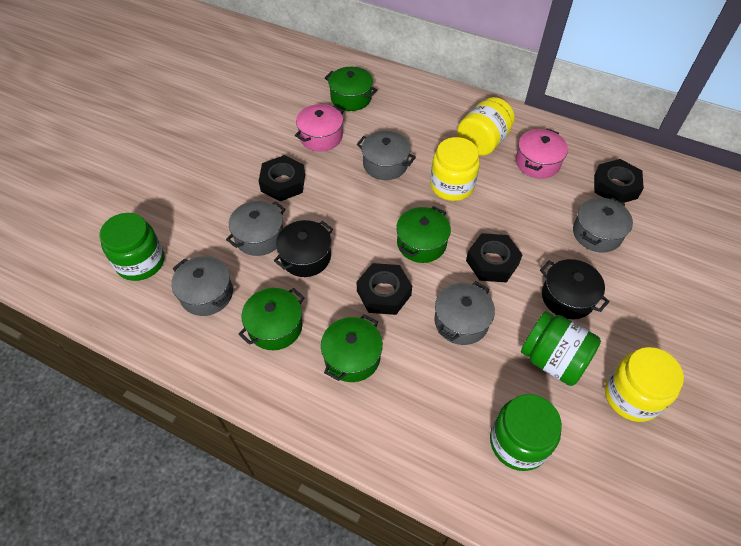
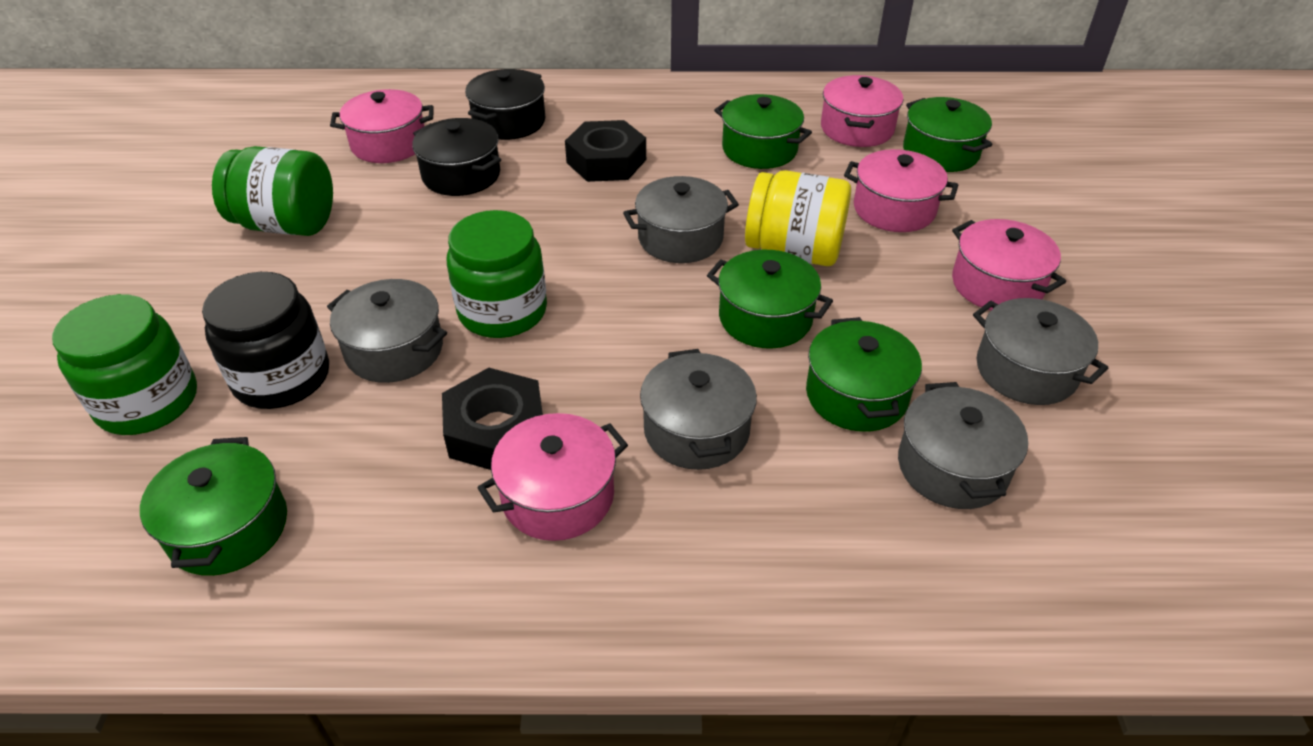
black jar: 0 -> 1
black nut: 4 -> 2
green pot: 4 -> 5
pink pot: 2 -> 5
yellow jar: 3 -> 1

